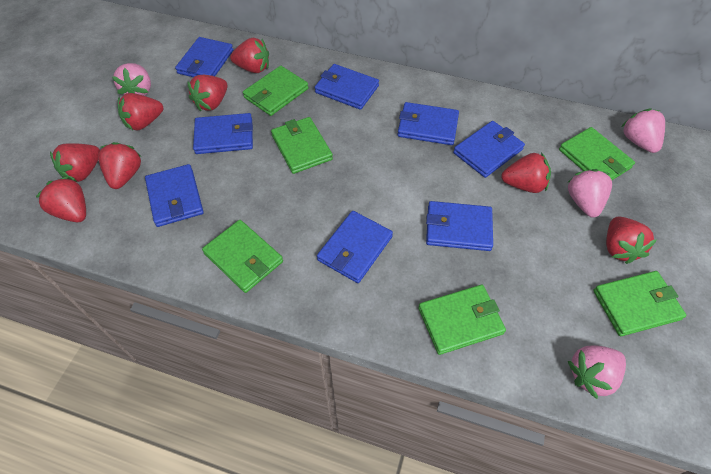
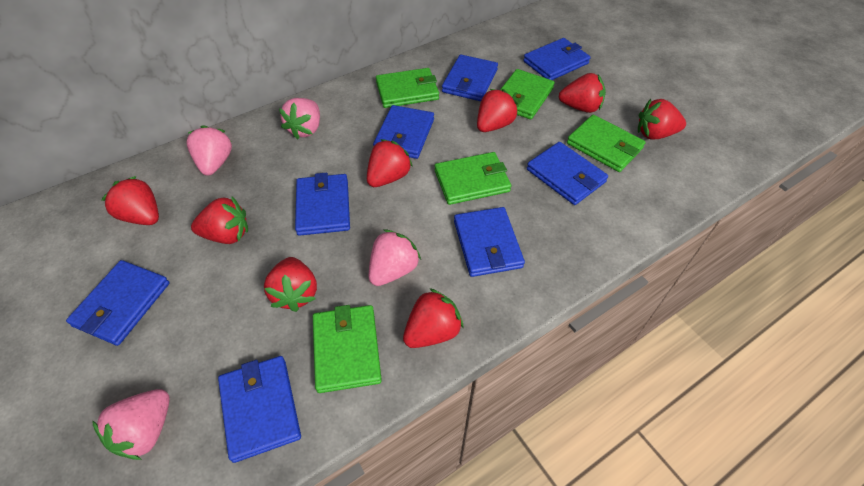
green wallet: 6 -> 5

